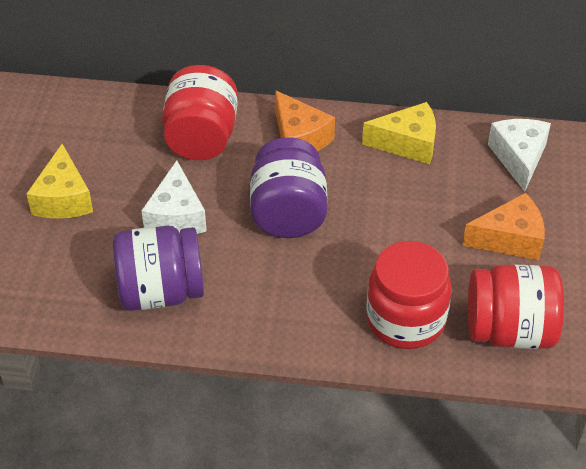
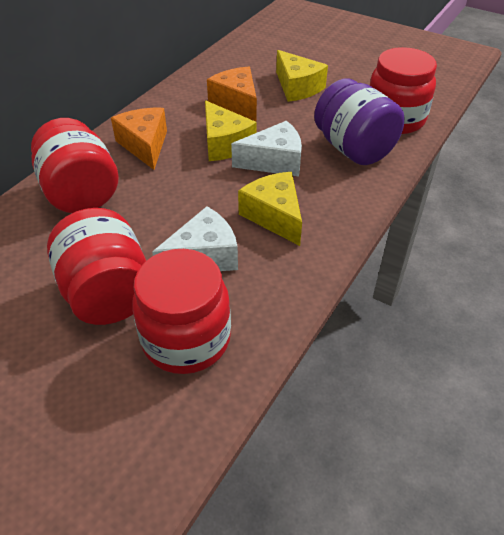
purple jar: 2 -> 1
red jar: 3 -> 4
yellow cheese: 2 -> 3

